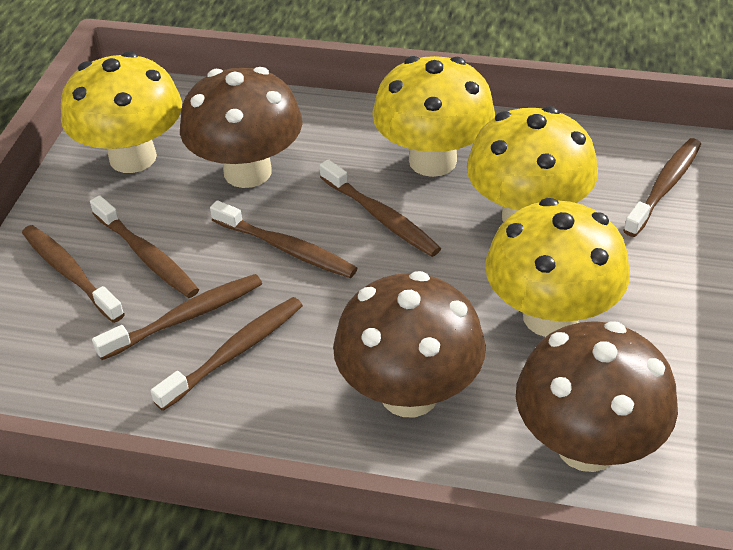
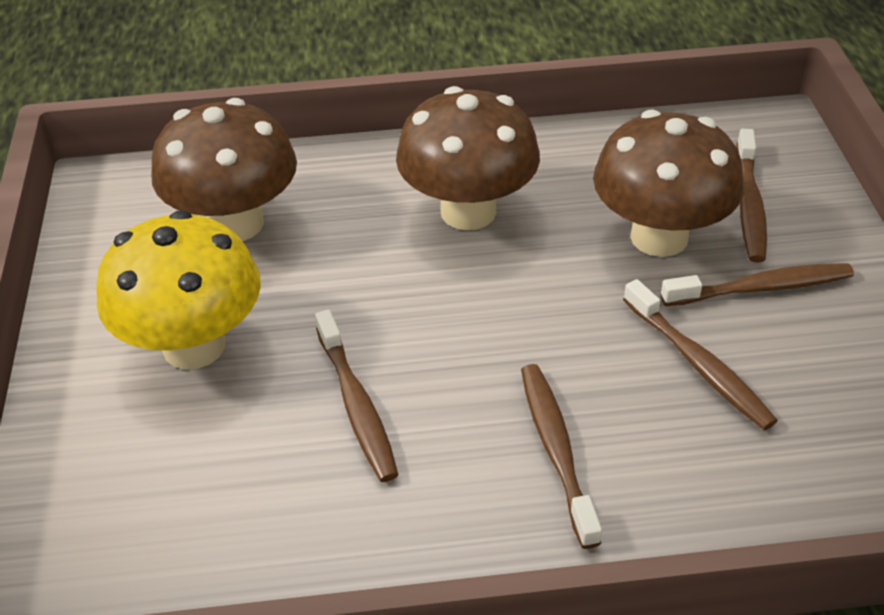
brown toothbrush: 7 -> 5
yellow mushroom: 4 -> 1

